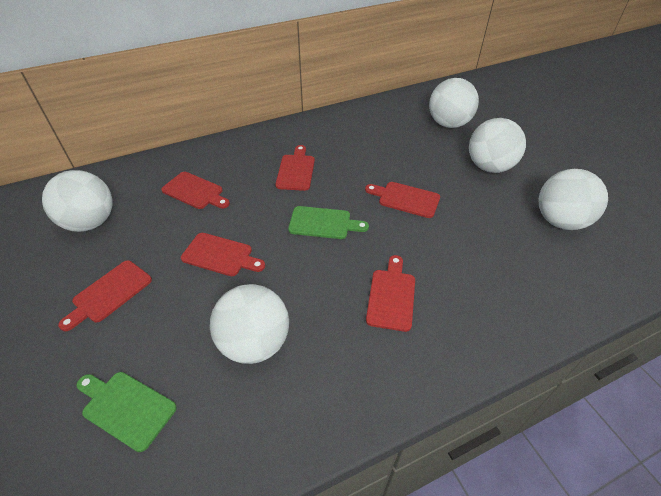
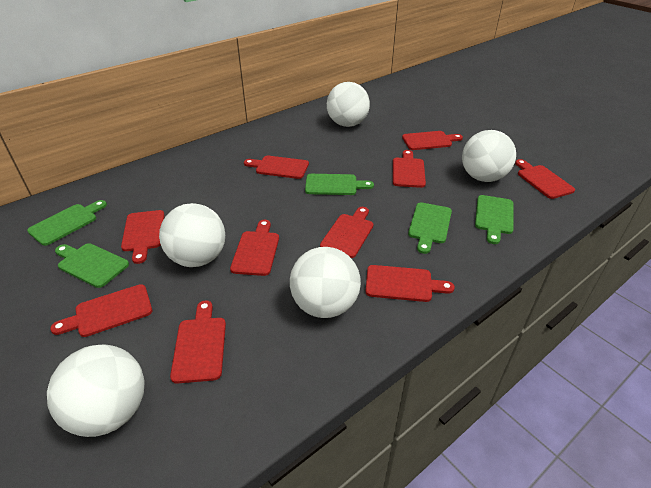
green cutting board: 2 -> 5
red cutting board: 6 -> 10

